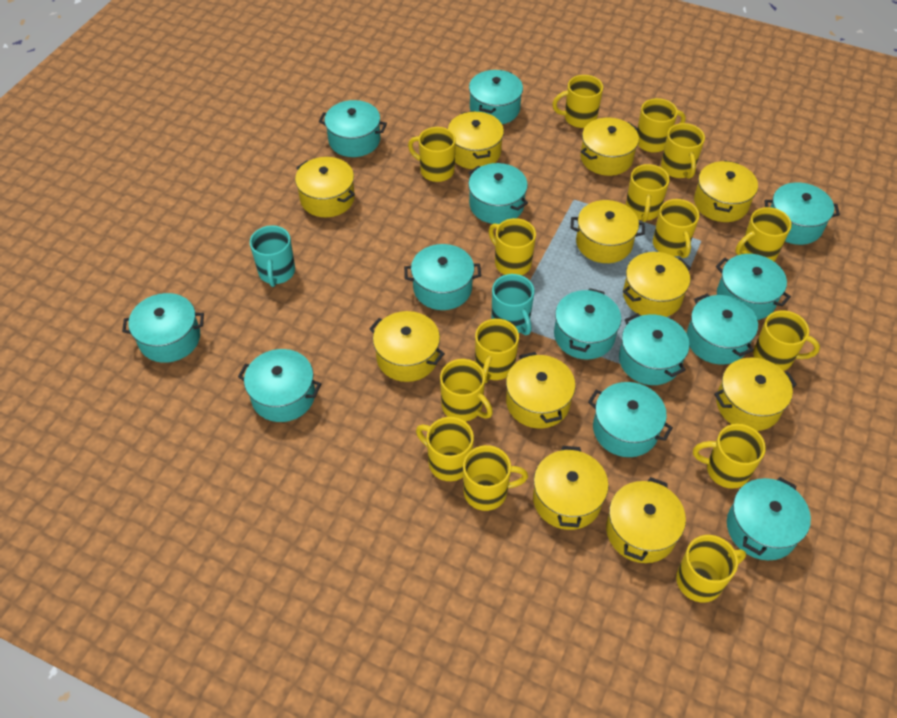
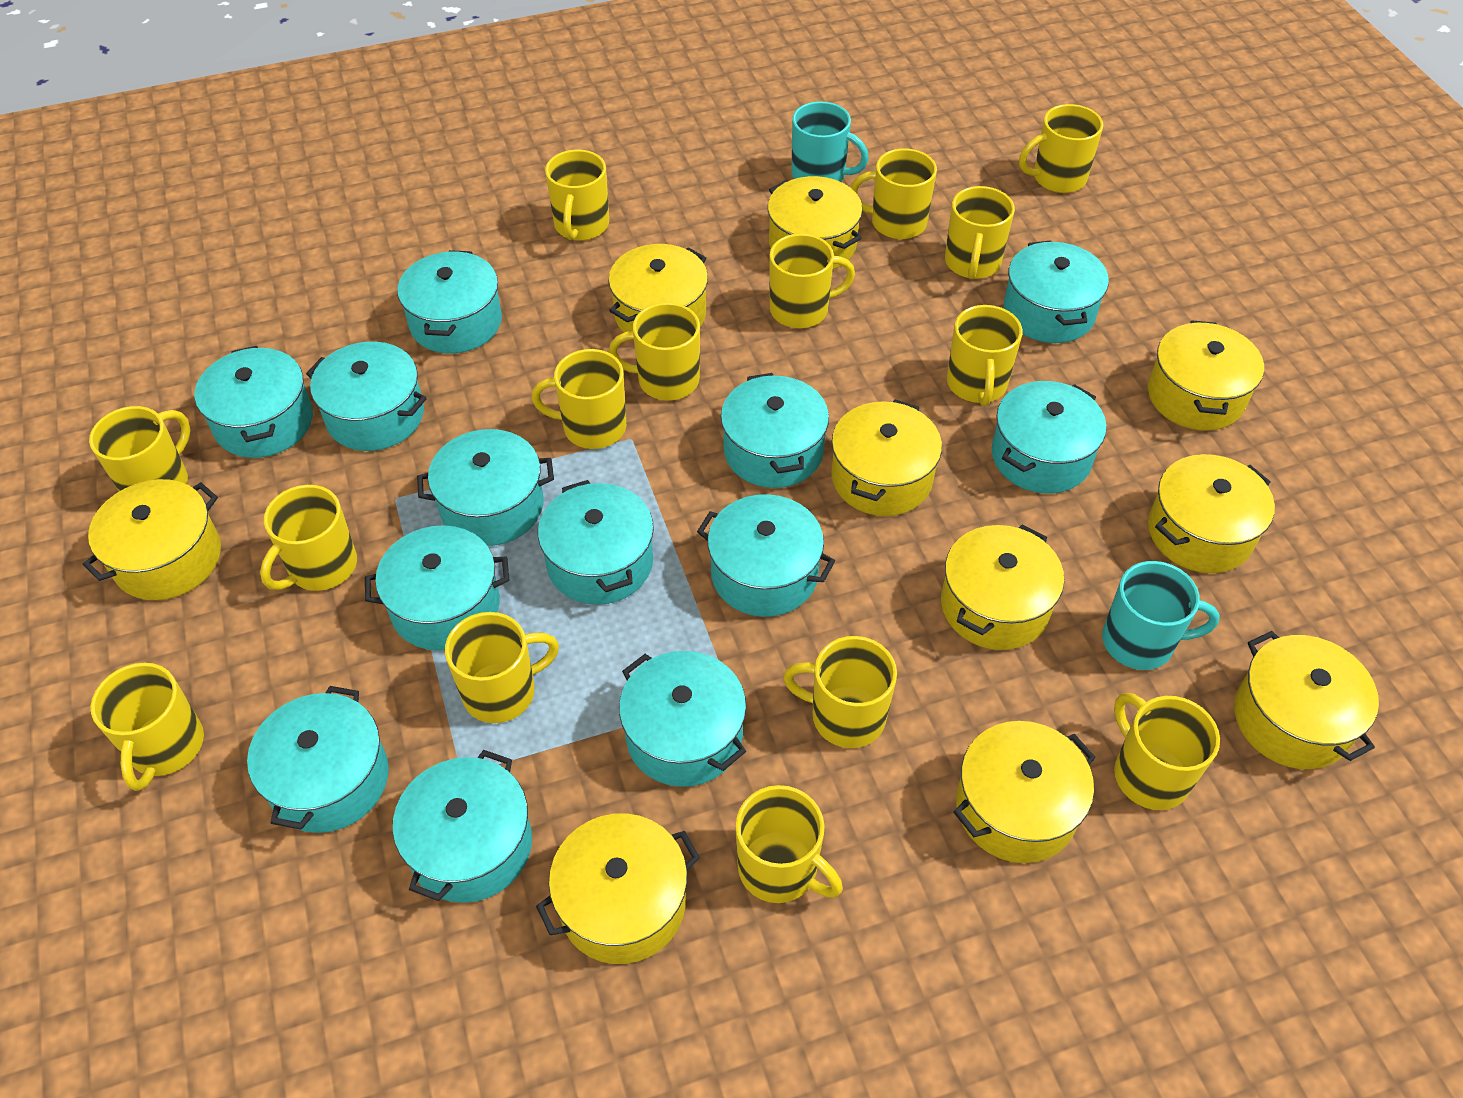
yellow pot: 11 -> 10

